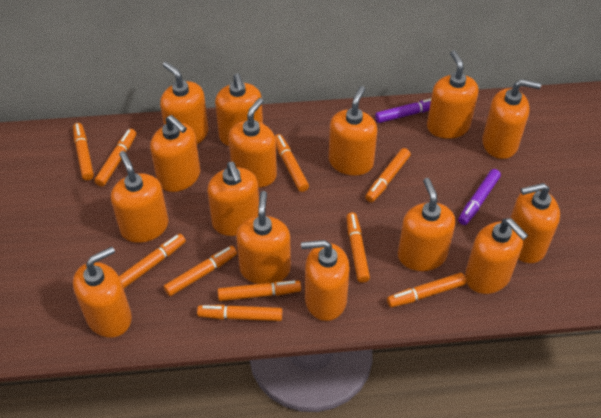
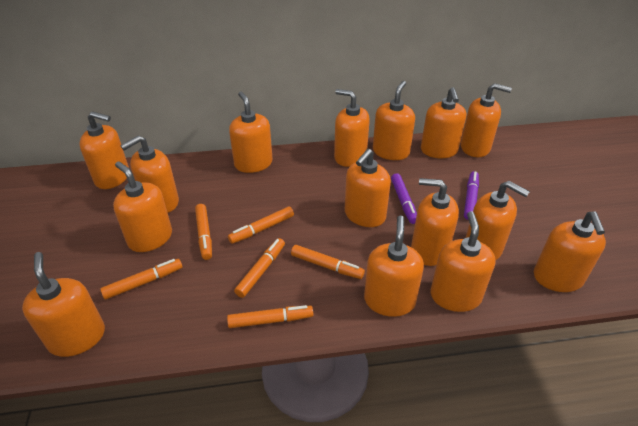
orange marker: 10 -> 6

